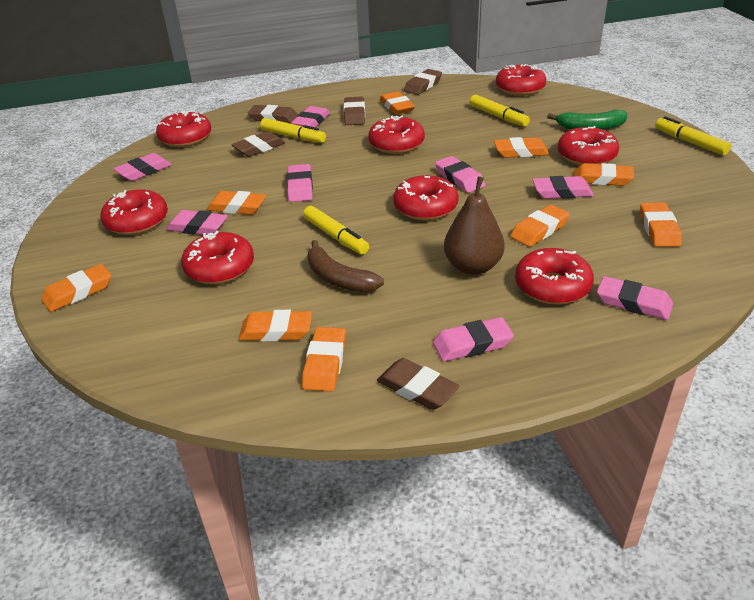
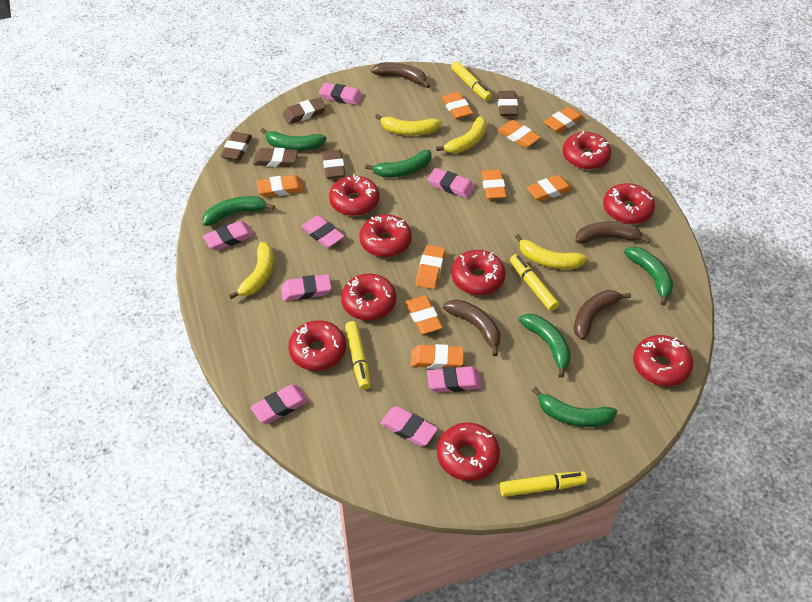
brown banana: 1 -> 4
brown pear: 1 -> 0
green banana: 1 -> 6
red donut: 8 -> 9
yellow banana: 0 -> 4

